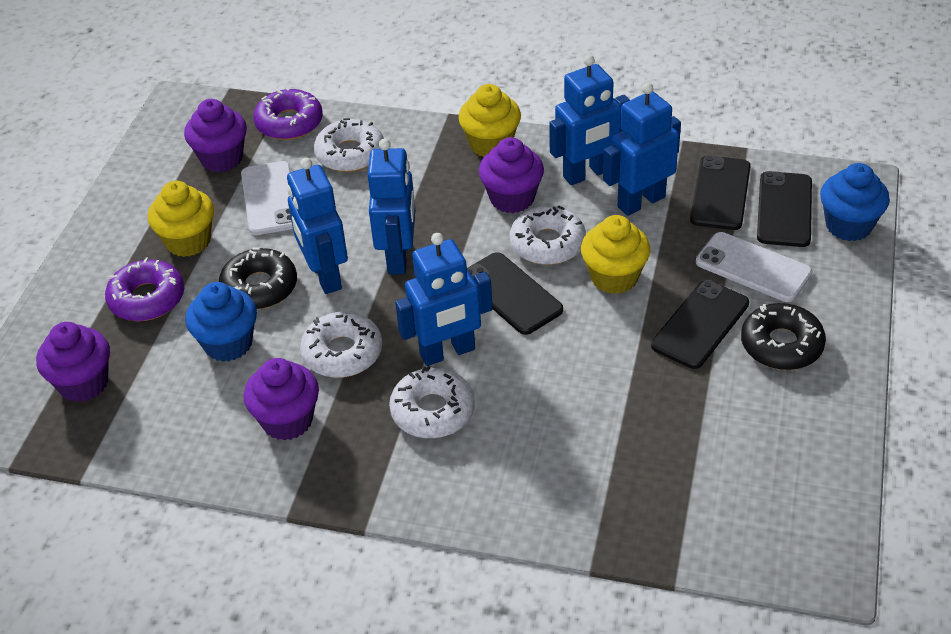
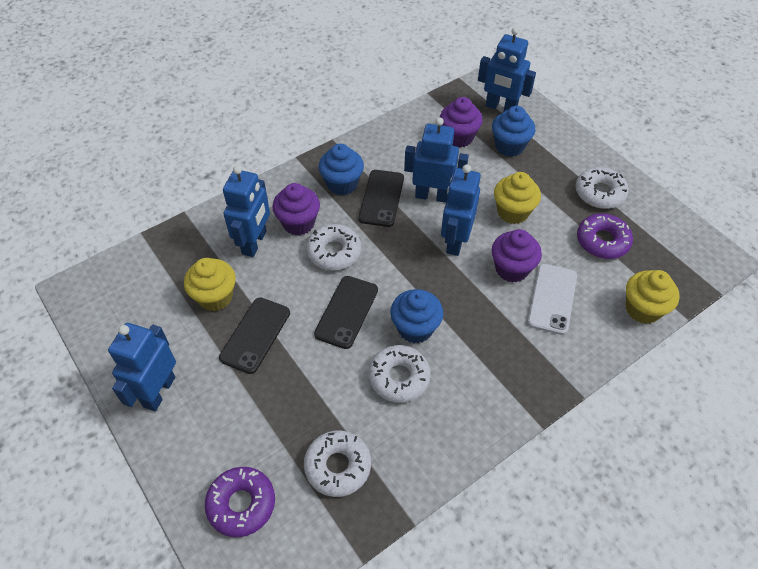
black donut: 2 -> 0
black phone: 4 -> 3
blue cupcake: 2 -> 3
purple cupcake: 4 -> 3
white phone: 2 -> 1

